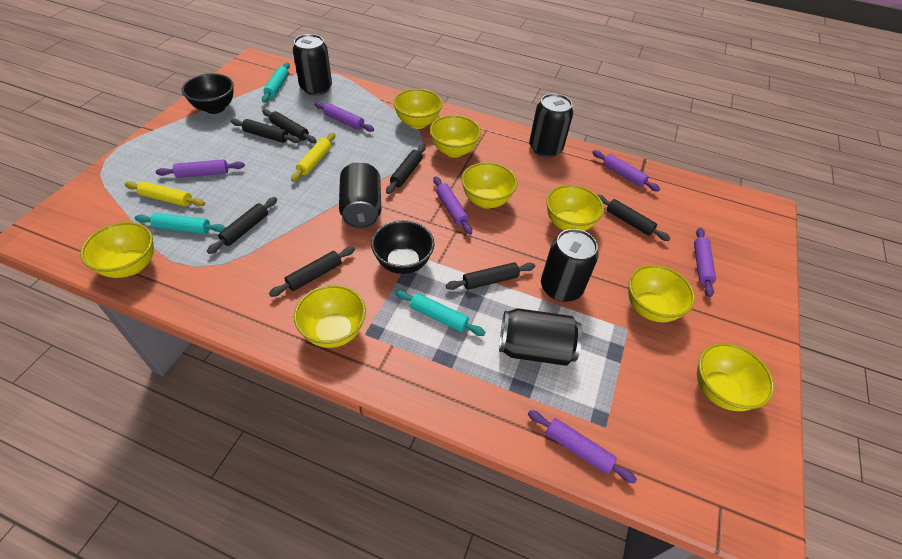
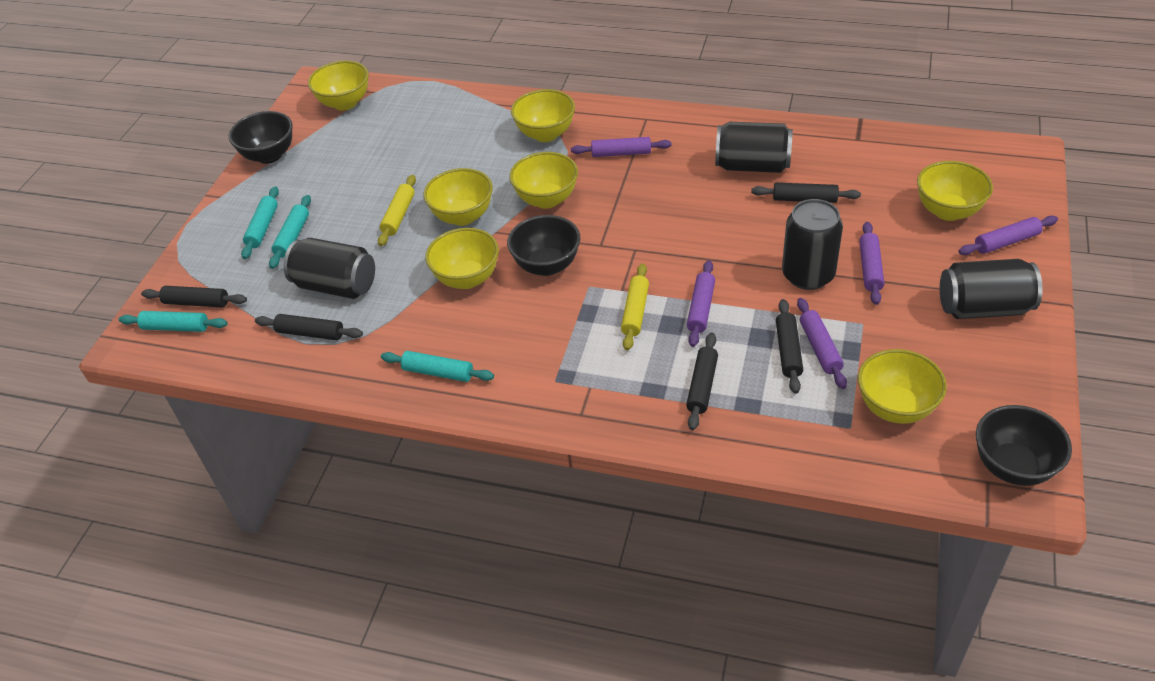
black bowl: 2 -> 3
black can: 5 -> 4
black rolling pin: 7 -> 5
purple rolling pin: 6 -> 5
turquoise rolling pin: 3 -> 4
yellow bowl: 8 -> 7

